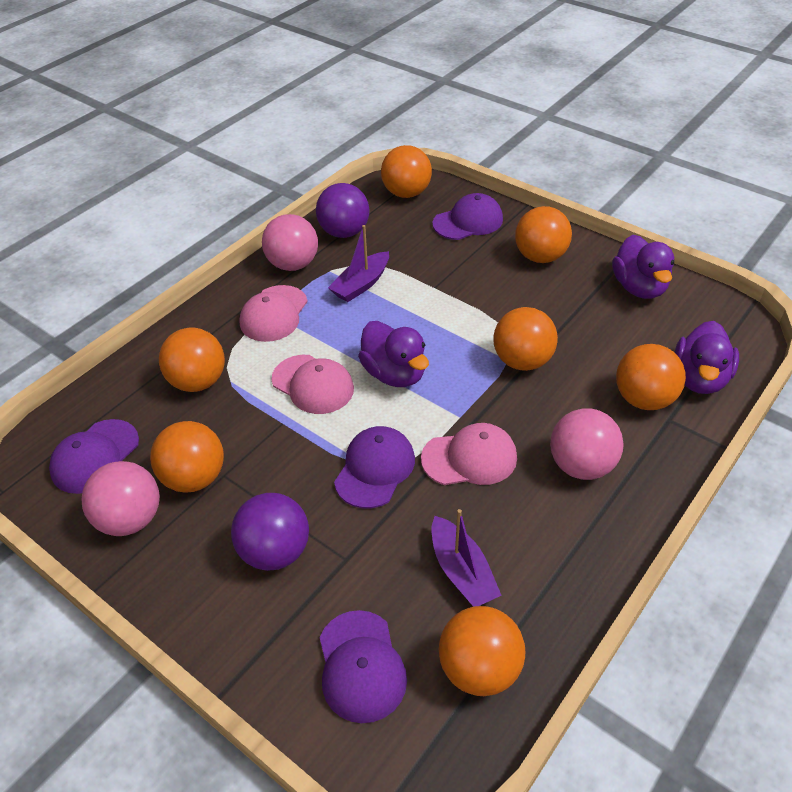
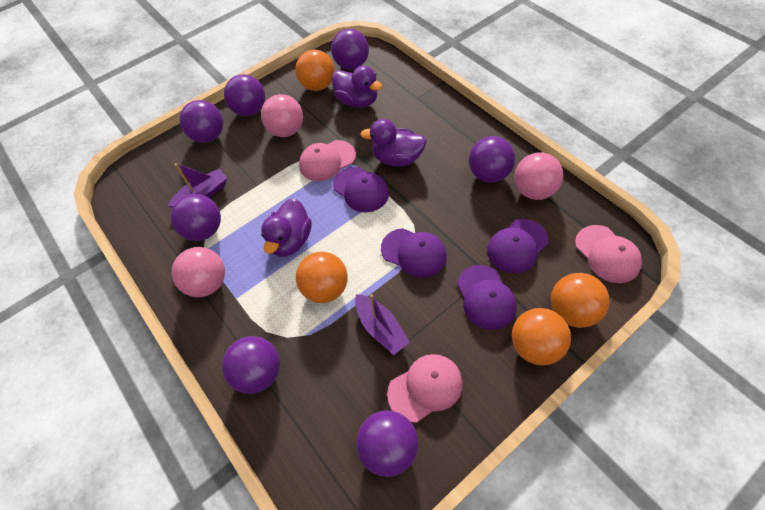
orange ball: 7 -> 4
purple ball: 2 -> 7

